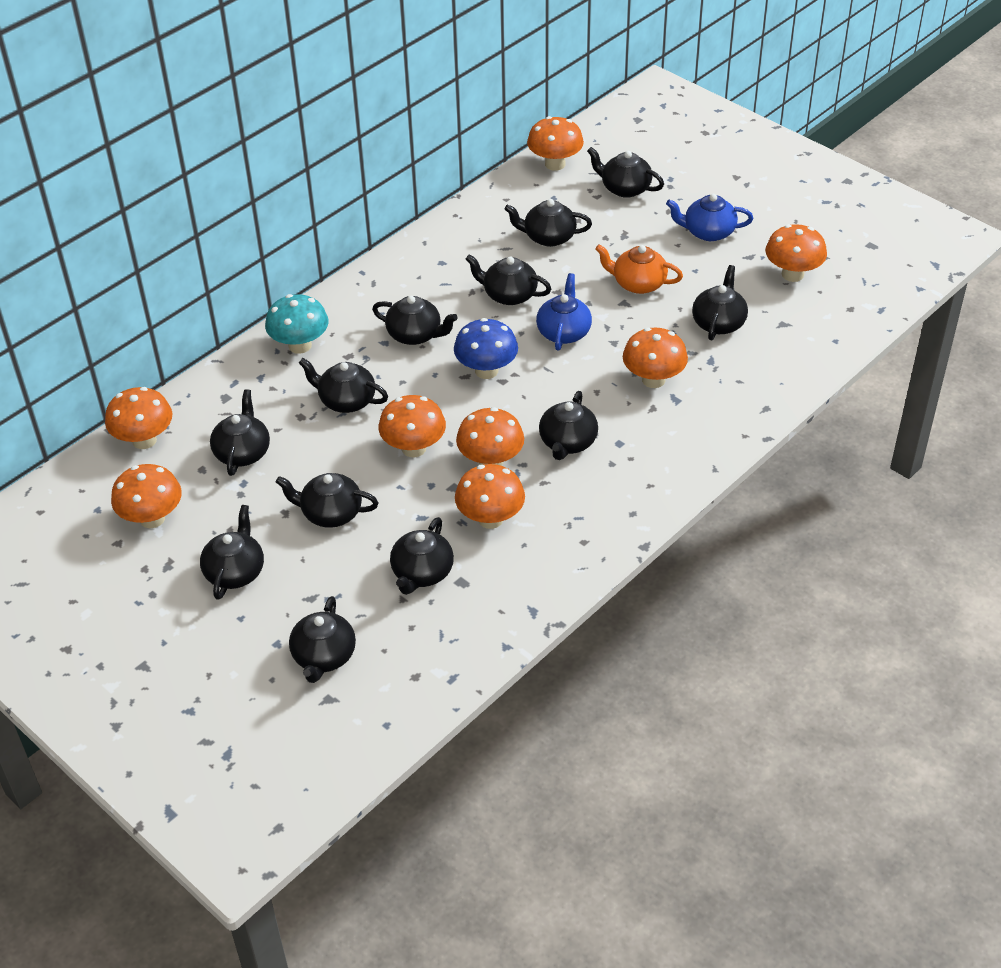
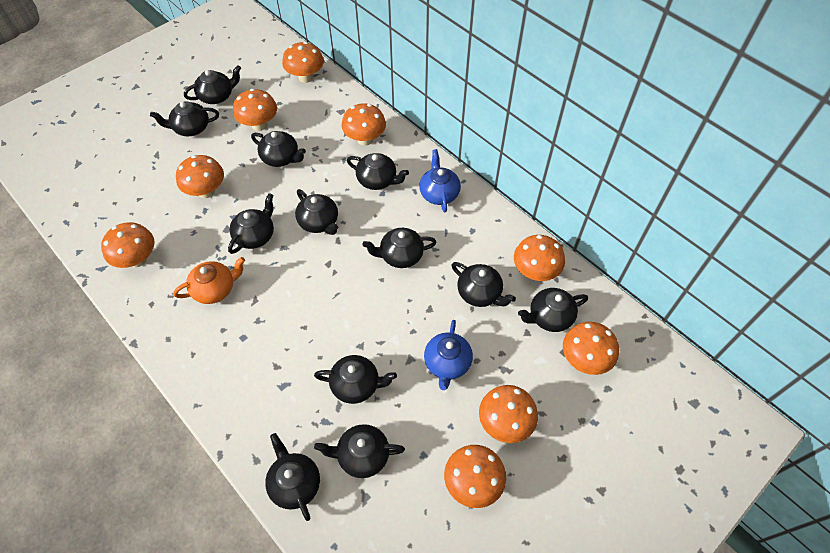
blue mushroom: 1 -> 0
orange mushroom: 8 -> 9
turquoise mushroom: 1 -> 0

